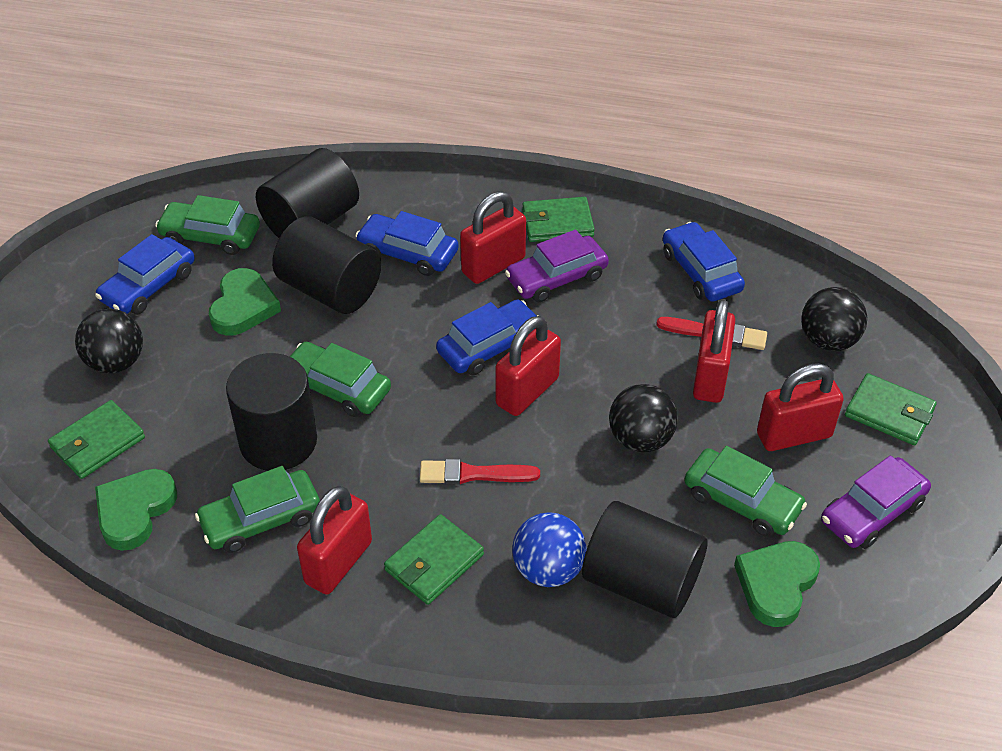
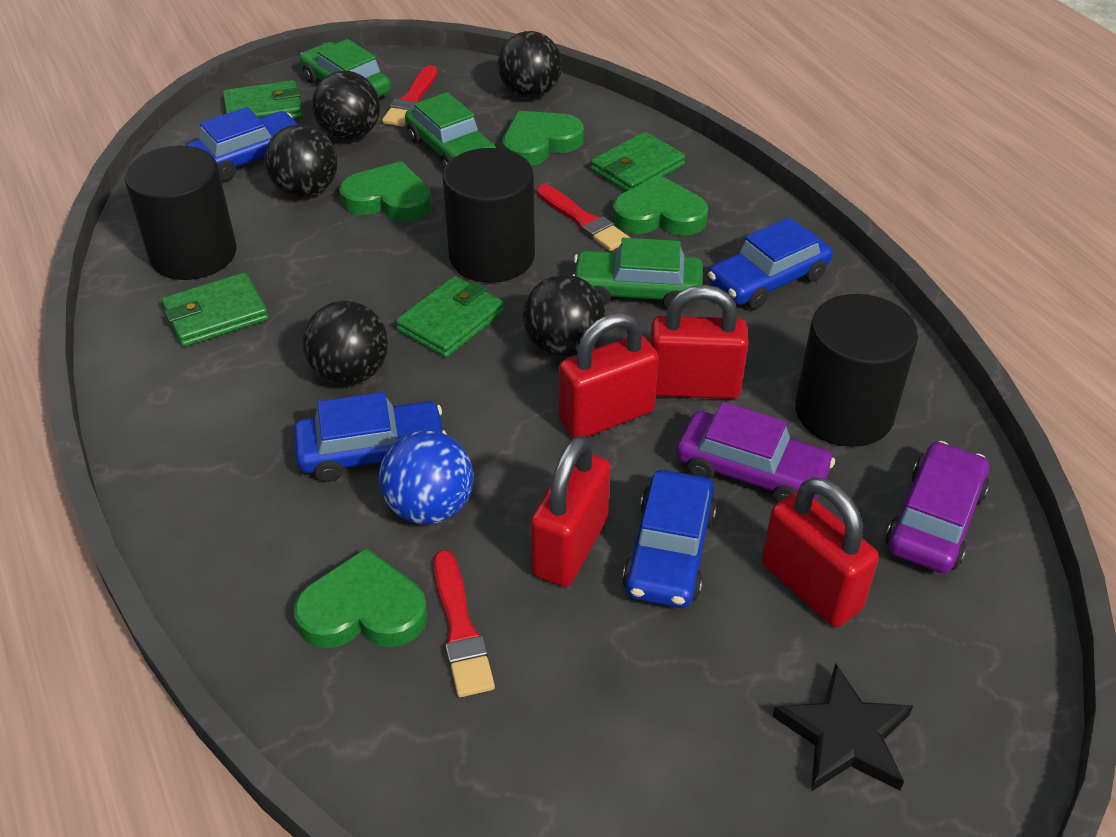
black ball: 3 -> 5
black cylinder: 4 -> 3
black star: 0 -> 1
green car: 4 -> 3
green heart: 3 -> 4
red brush: 2 -> 3
red padlock: 5 -> 4

